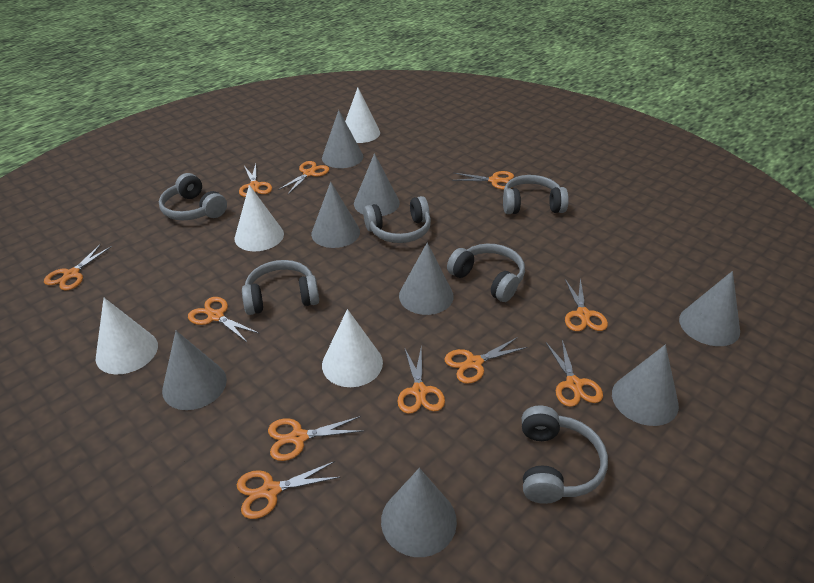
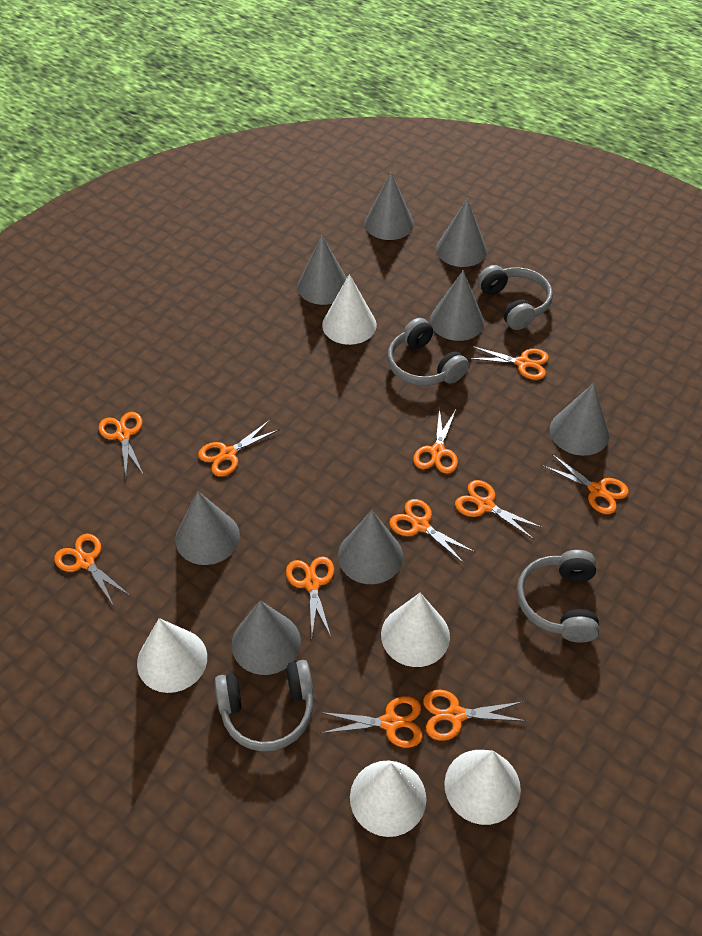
grey headphones: 6 -> 4
white cone: 4 -> 5

